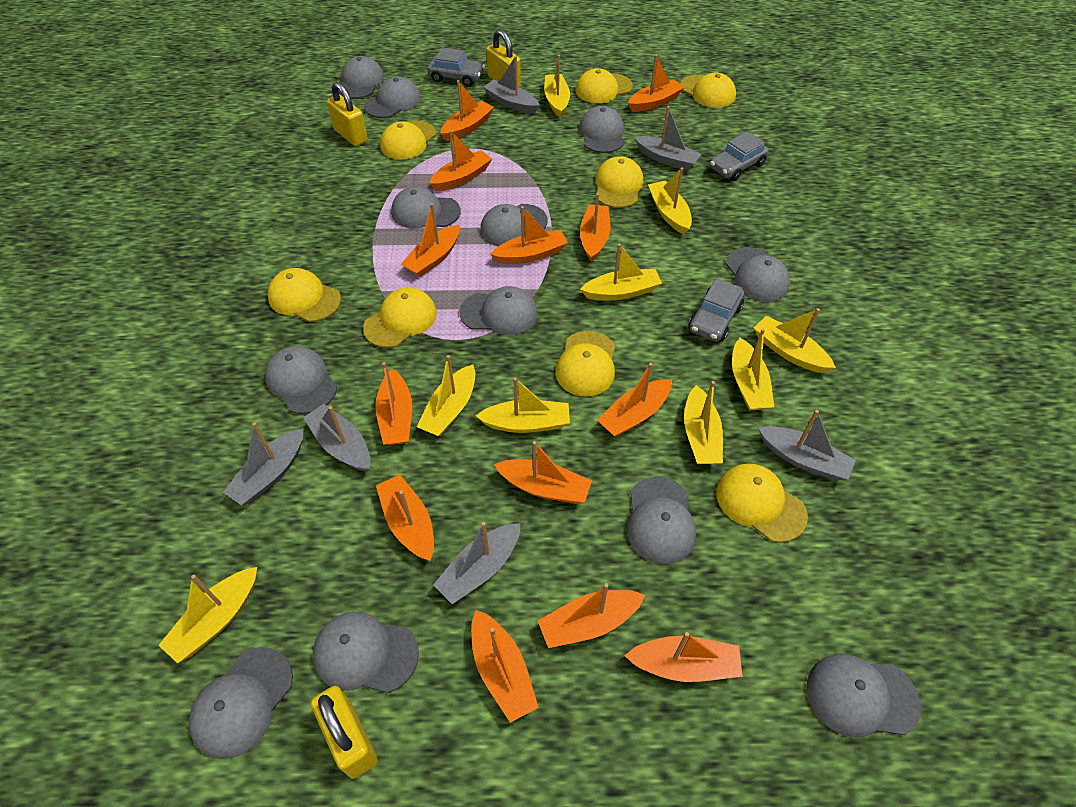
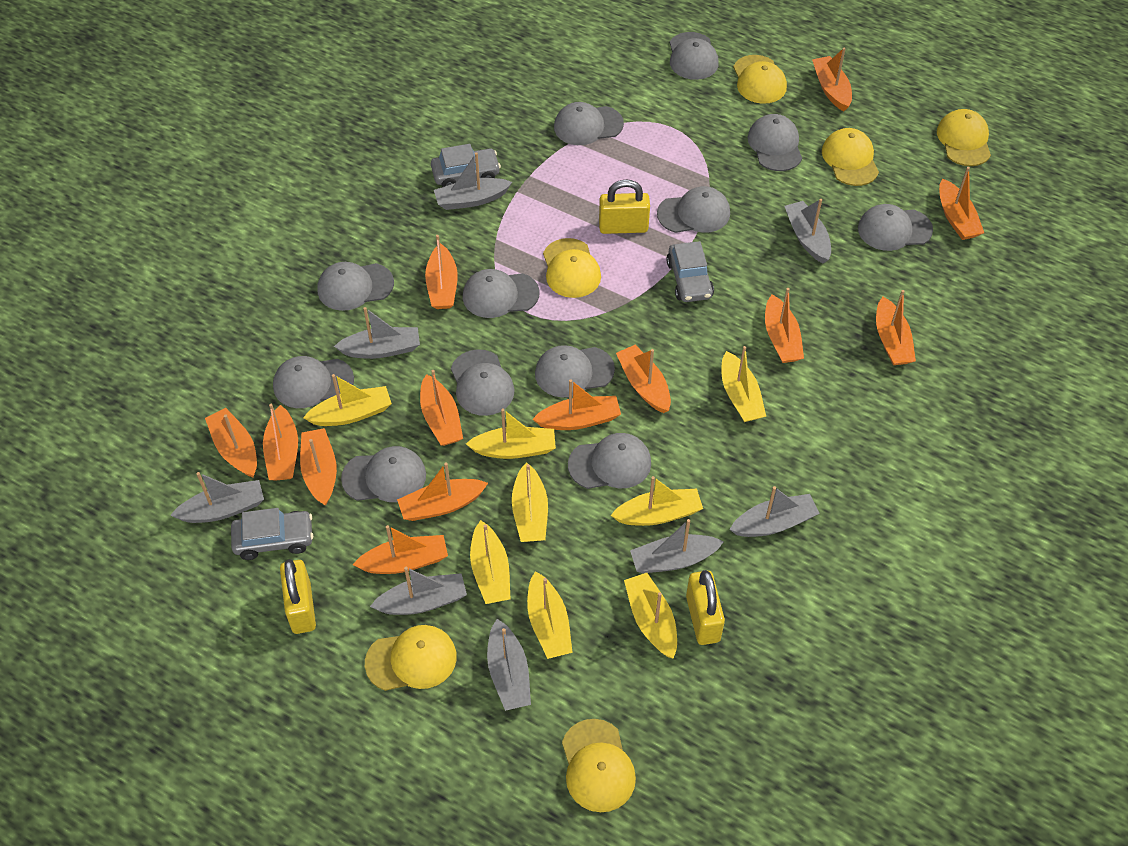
grey boat: 6 -> 8
yellow boat: 9 -> 8
yellow cap: 8 -> 6

